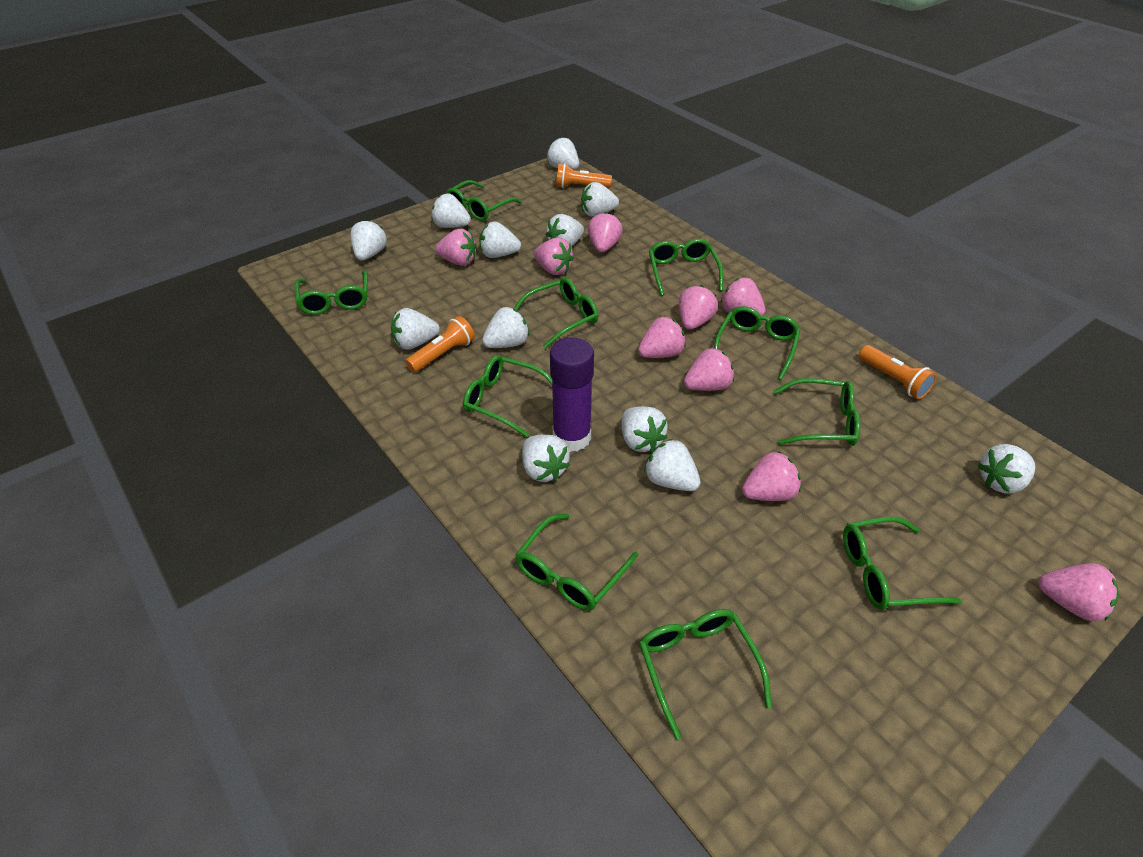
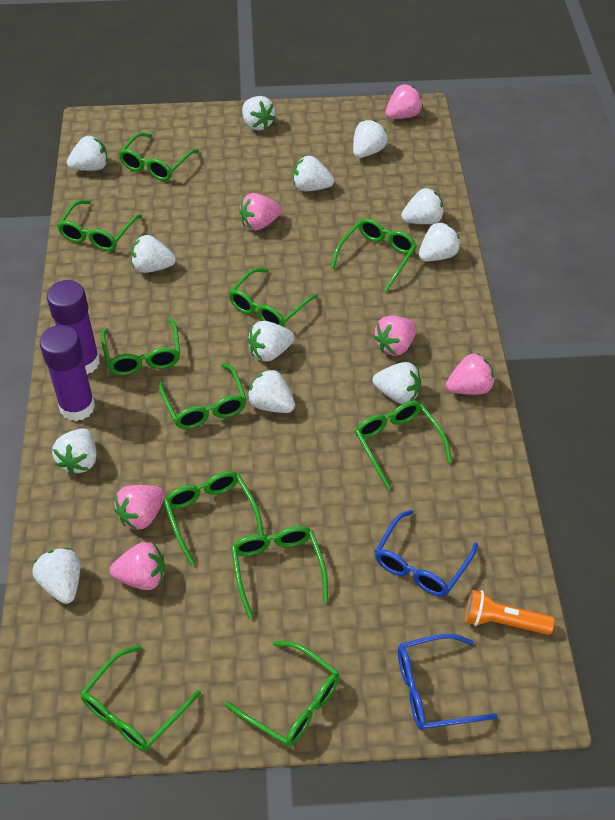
blue glasses: 0 -> 2
green glasses: 10 -> 11
orange flashlight: 3 -> 1
pink strawberry: 9 -> 6
purple glue stick: 1 -> 2

